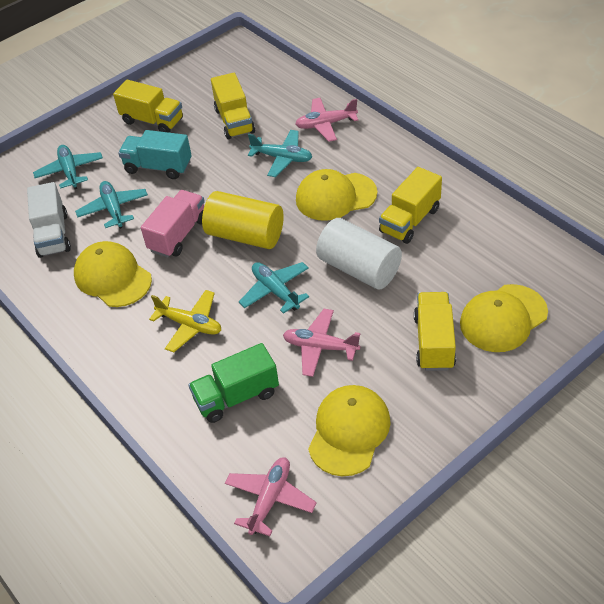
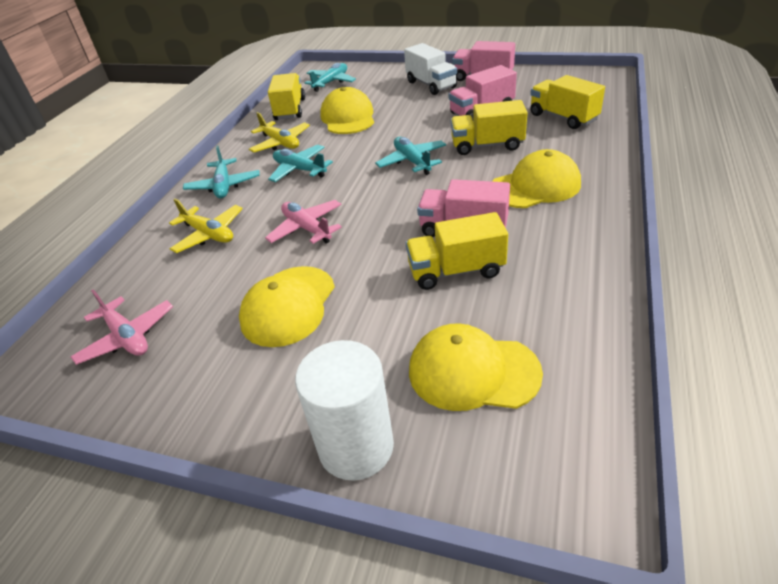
green truck: 1 -> 0
pink plane: 3 -> 2
pink truck: 1 -> 3
turquoise truck: 1 -> 0
yellow cylinder: 1 -> 0
yellow plane: 1 -> 2

